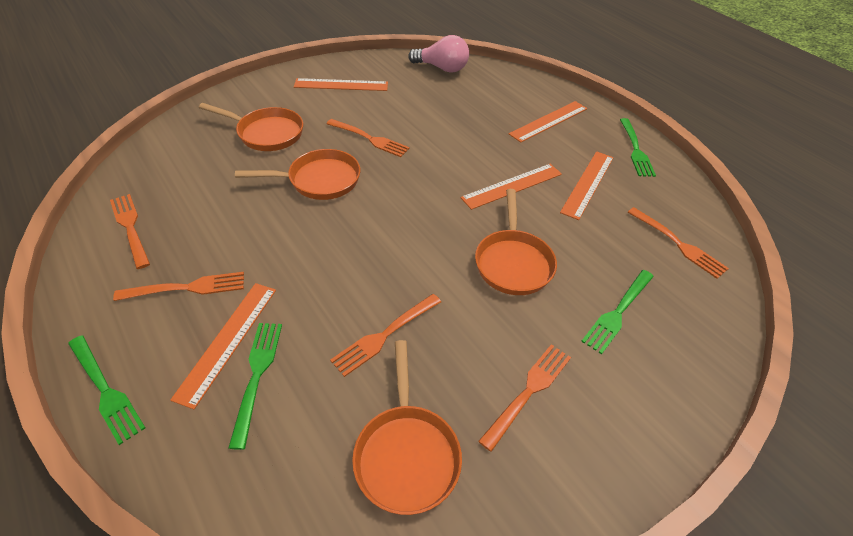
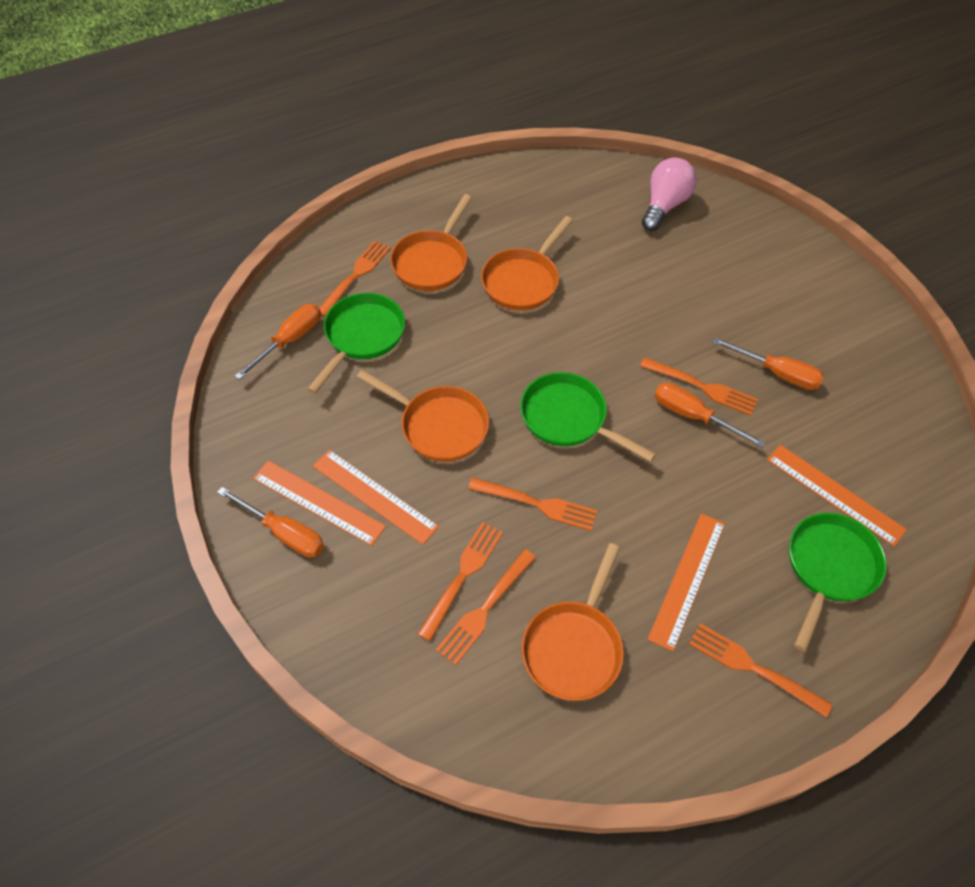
green fork: 4 -> 0
green pan: 0 -> 3
orange ruler: 5 -> 4
orange screwdriver: 0 -> 4

